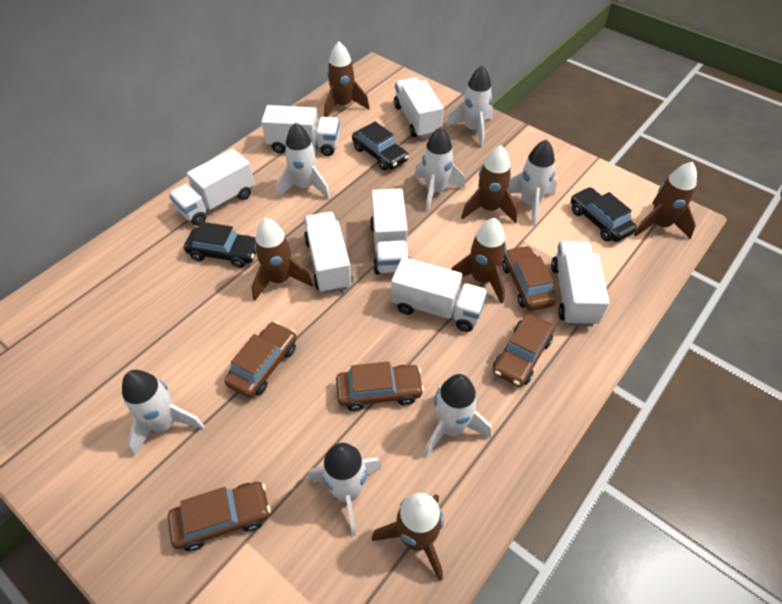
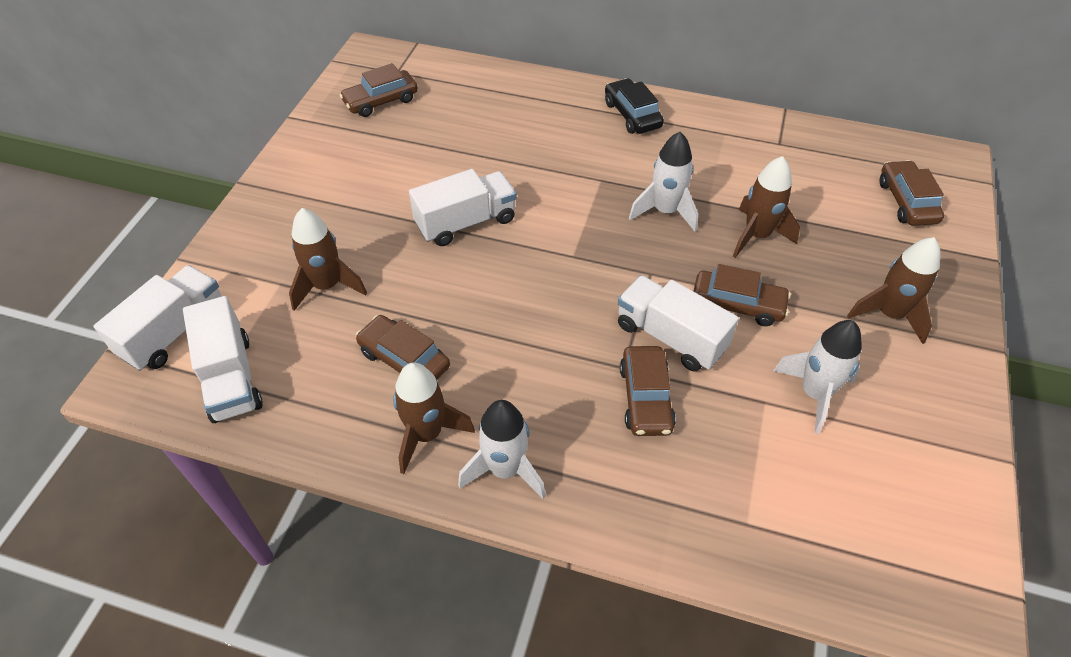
black car: 3 -> 1
brown rocket: 6 -> 4
white rocket: 7 -> 3
white truck: 7 -> 4

